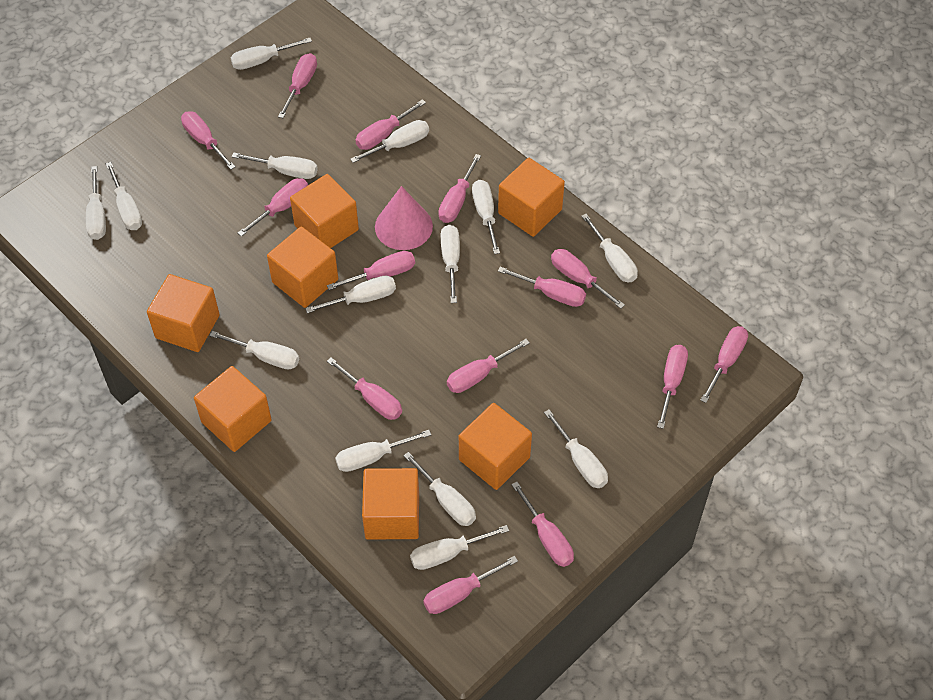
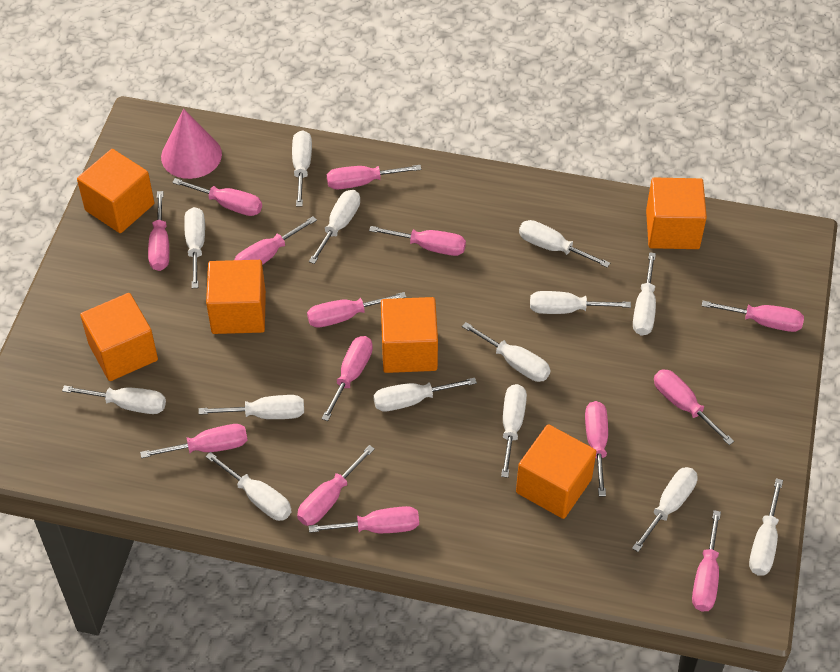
orange cube: 7 -> 6

